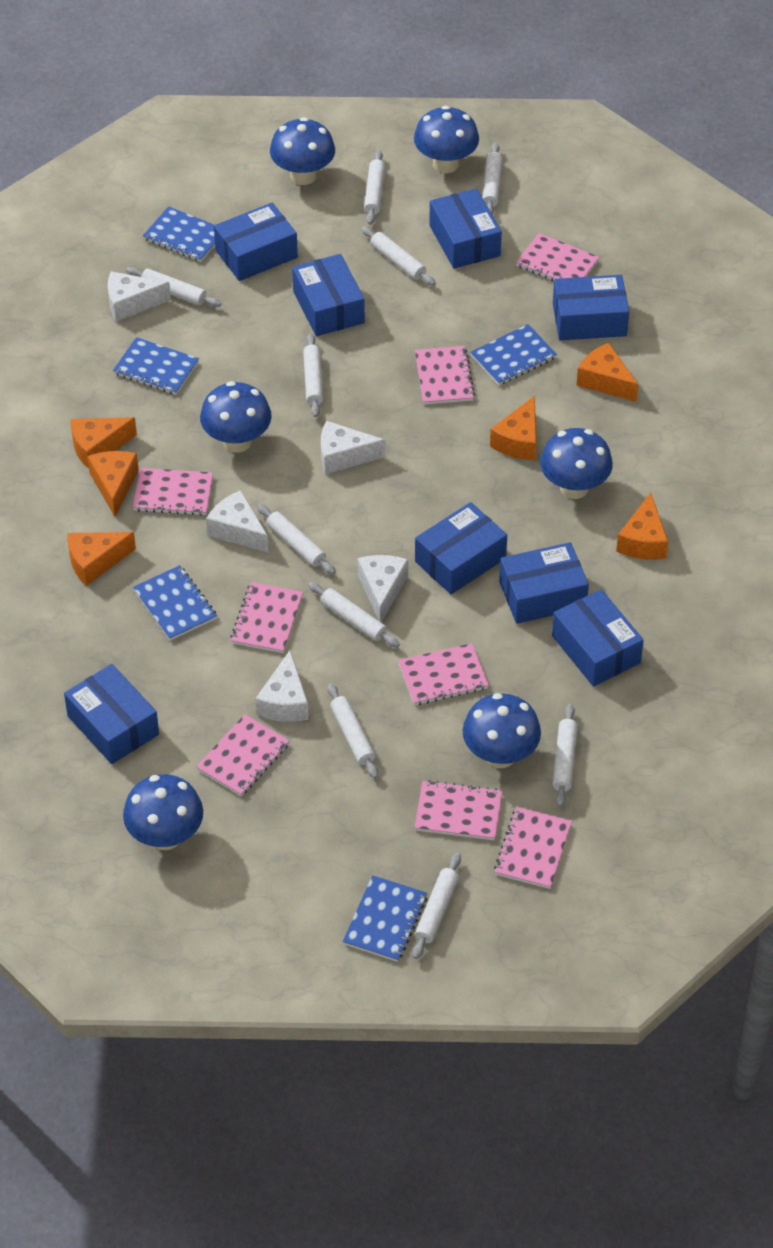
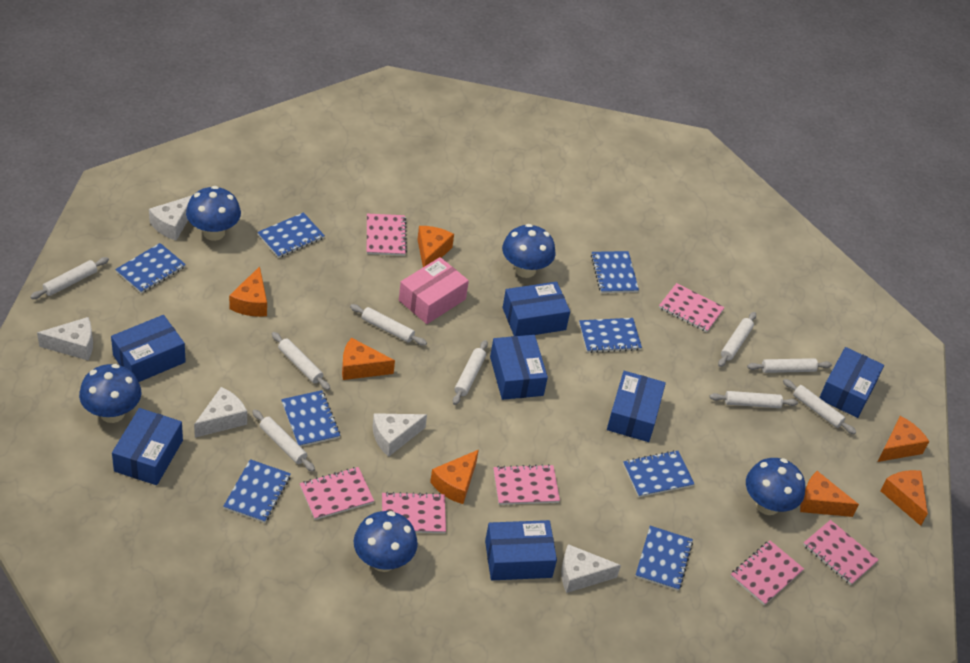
blue box: 8 -> 7
blue mushroom: 6 -> 5
blue notebook: 5 -> 8
orange cheese: 6 -> 7
pink box: 0 -> 1
pink notebook: 8 -> 7
white rolling pin: 10 -> 9

